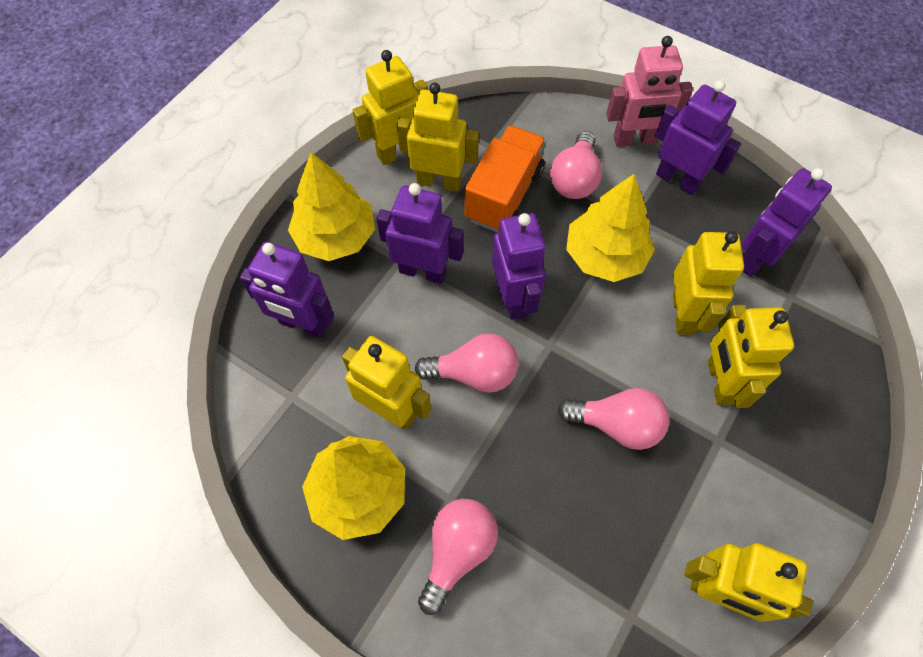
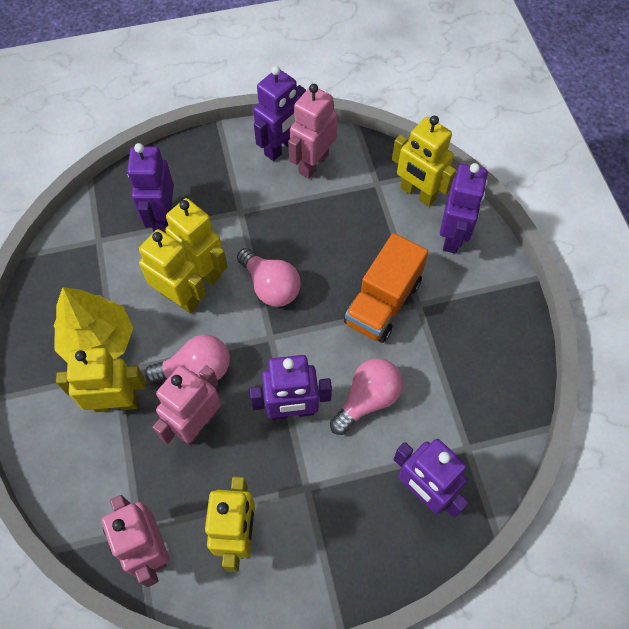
pink light bulb: 4 -> 3
pink robot: 1 -> 3
yellow robot: 6 -> 5
yellow tree: 3 -> 1

